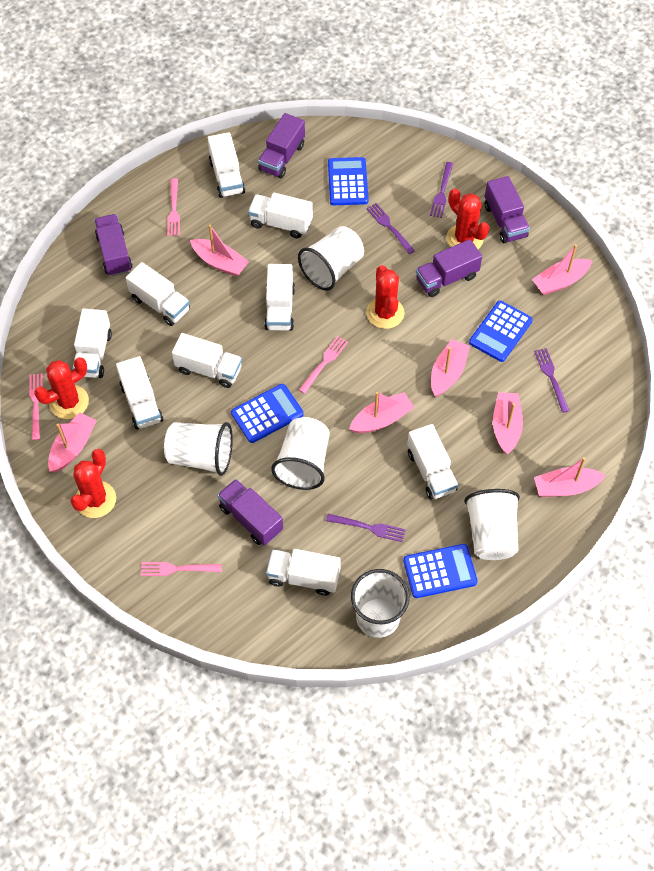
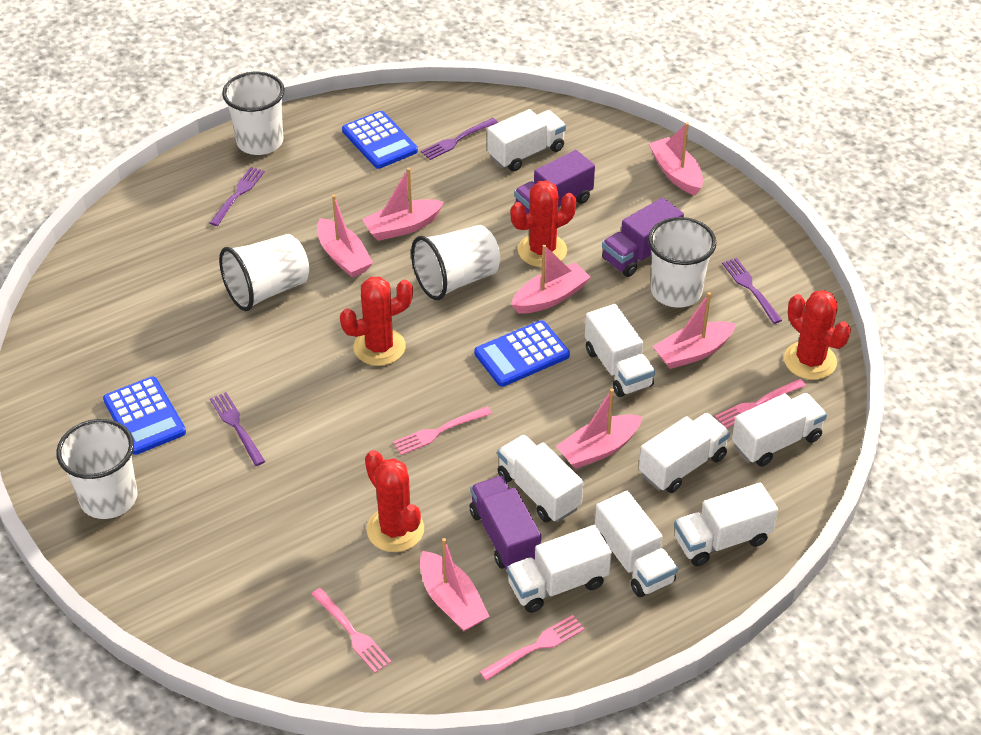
blue calculator: 4 -> 3
purple truck: 5 -> 3
white truck: 9 -> 8

